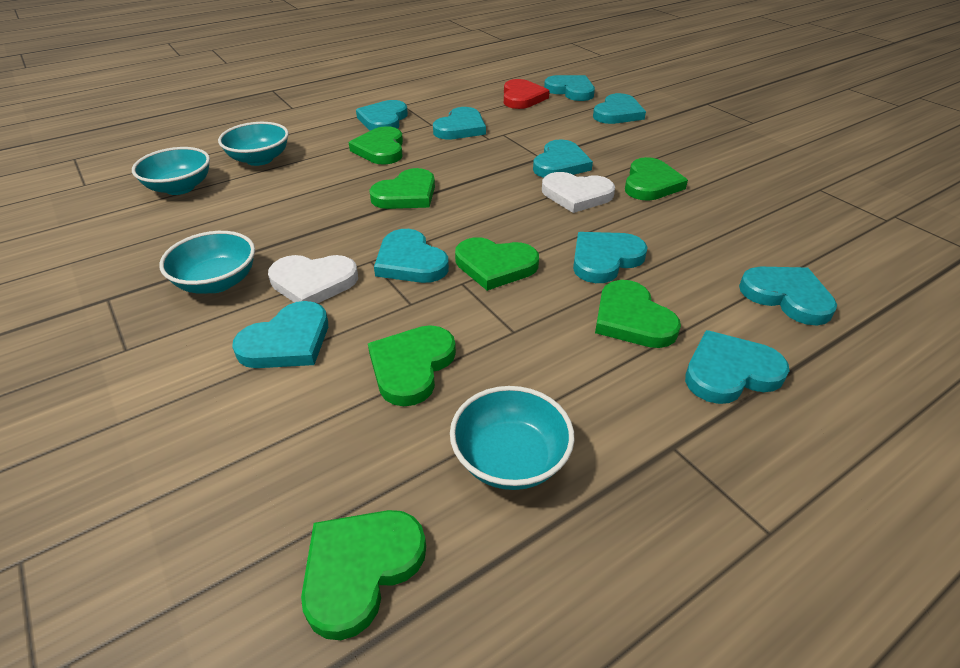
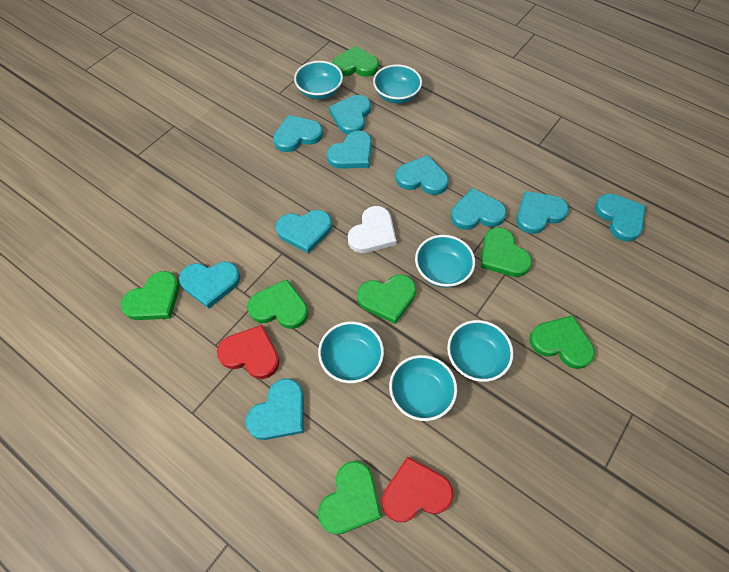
red heart: 1 -> 2
turquoise bowl: 4 -> 6
white heart: 2 -> 1

